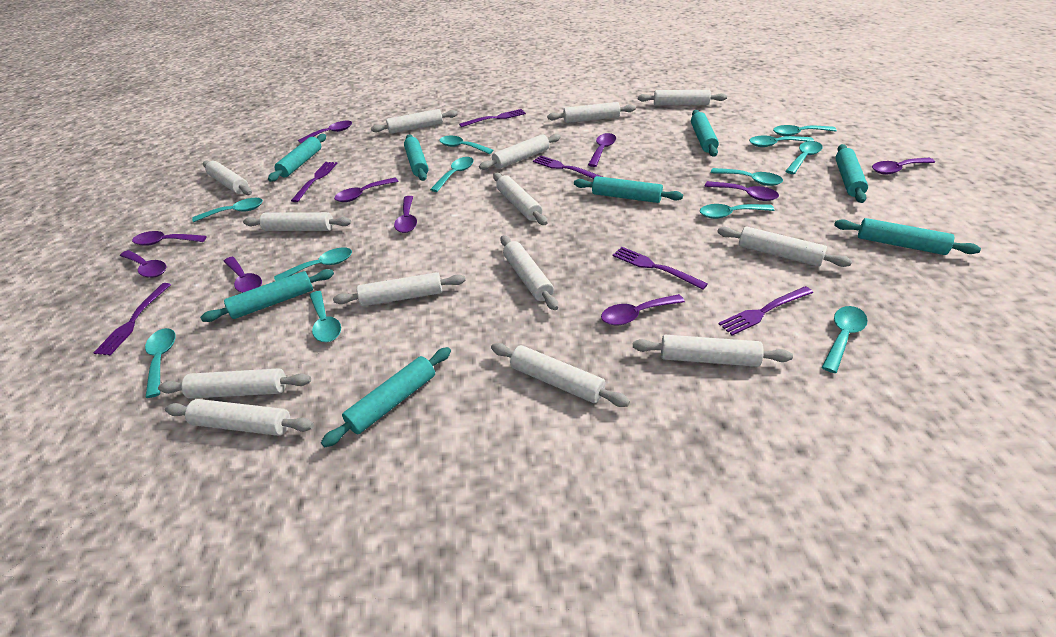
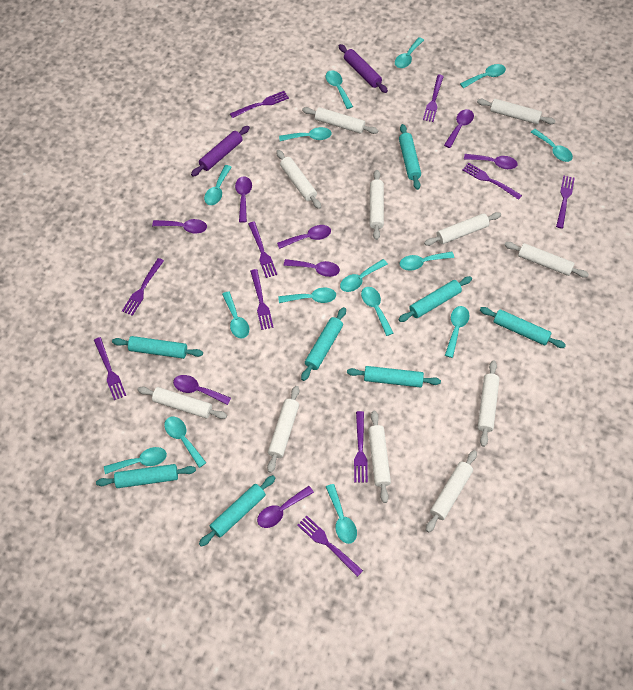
purple fork: 6 -> 10
purple rolling pin: 0 -> 2
purple spoon: 10 -> 8
turquoise spoon: 12 -> 15
white rolling pin: 14 -> 11

